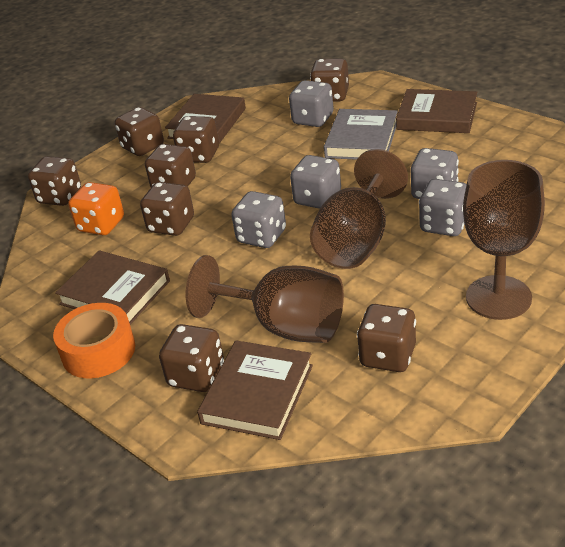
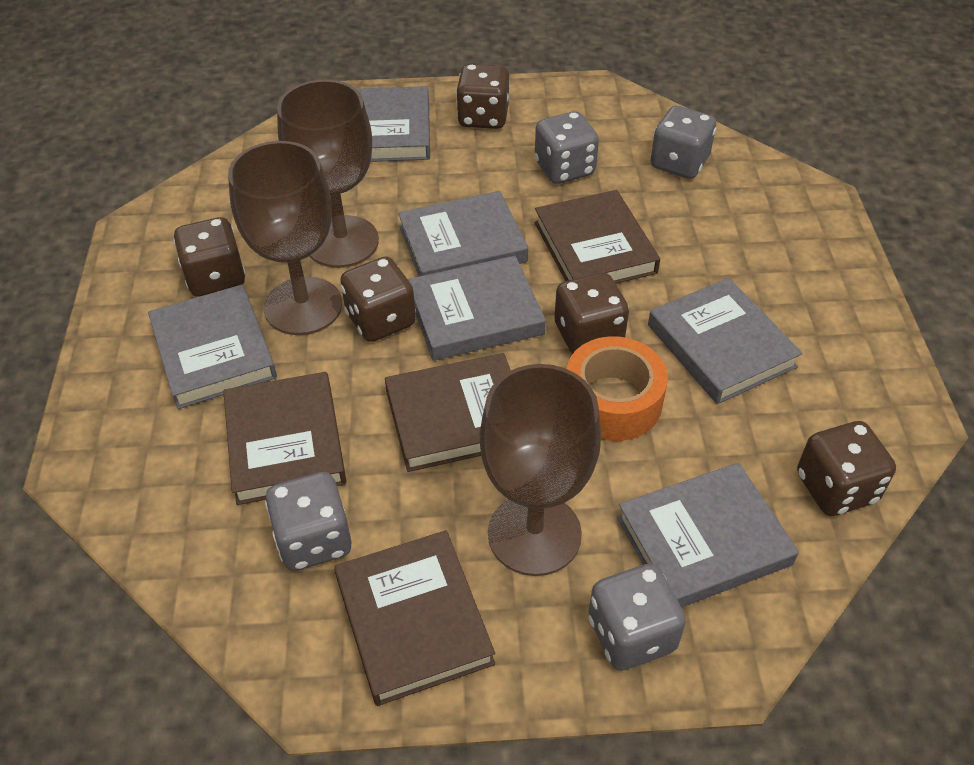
brown dice: 8 -> 5
grey book: 1 -> 6
grey dice: 5 -> 4
orange dice: 1 -> 0

